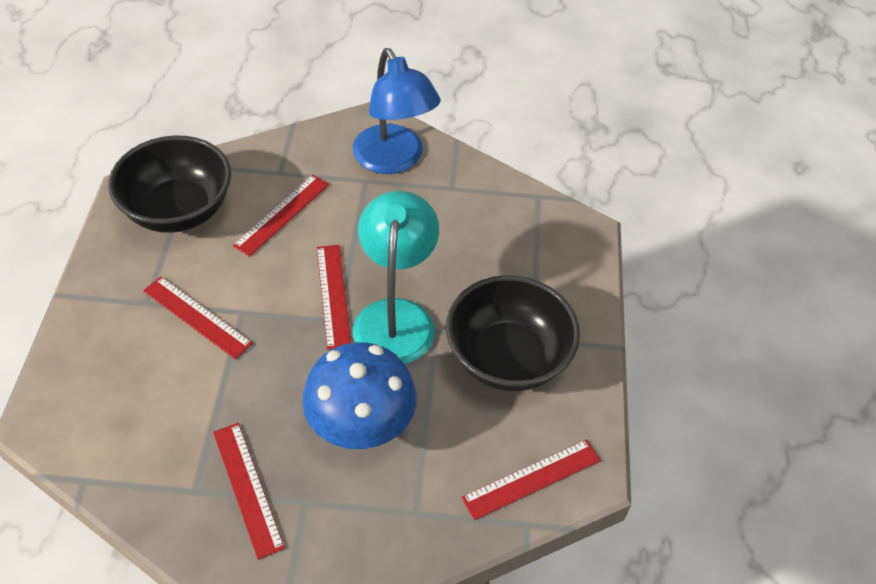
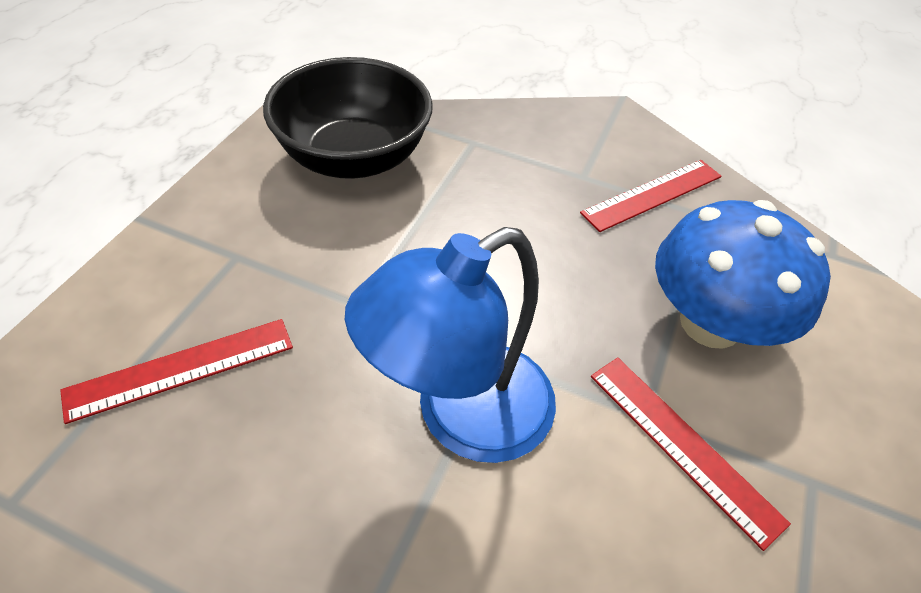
black bowl: 2 -> 1
red ruler: 5 -> 3
turquoise lamp: 1 -> 0

